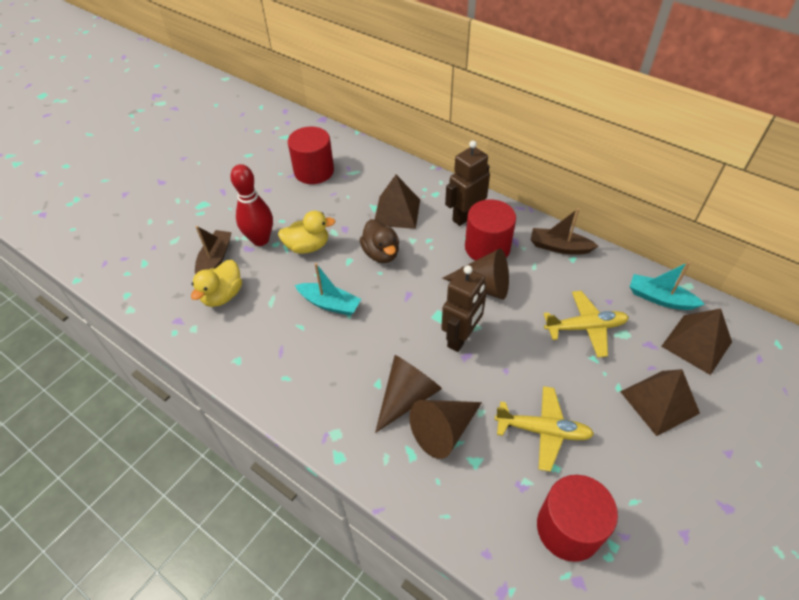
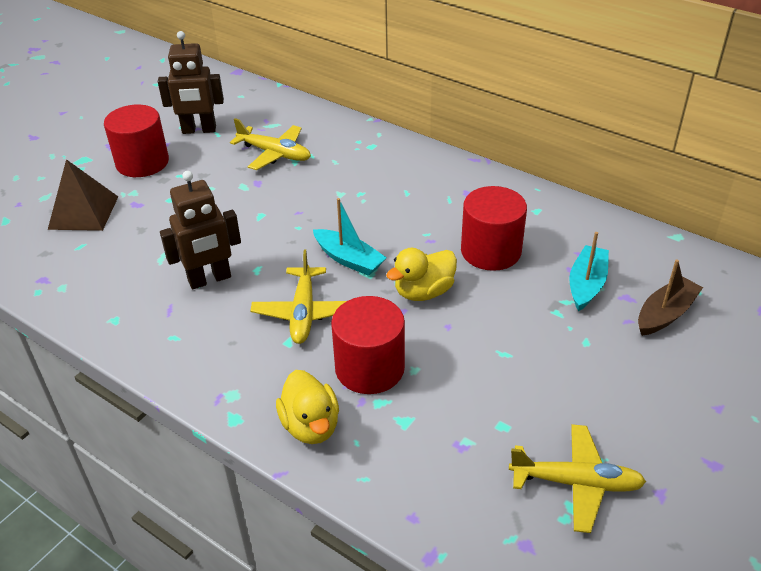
brown boat: 2 -> 1
brown cone: 3 -> 0
brown duck: 1 -> 0
brown pyramid: 3 -> 1
red bowling pin: 1 -> 0
yellow plane: 2 -> 3

